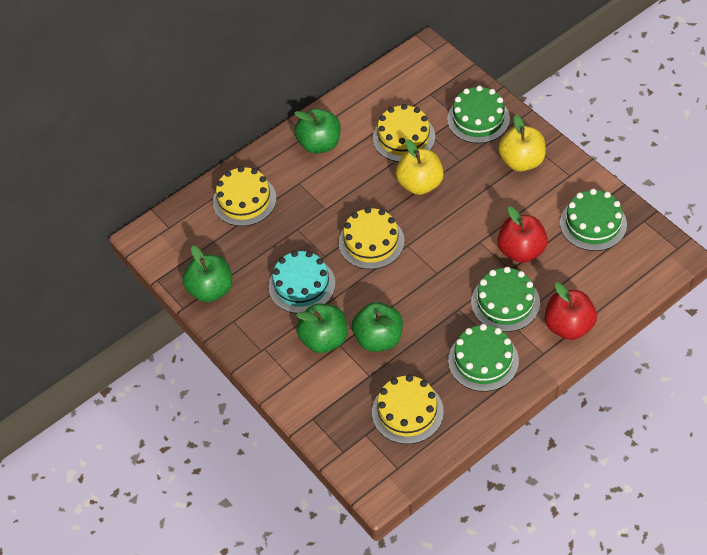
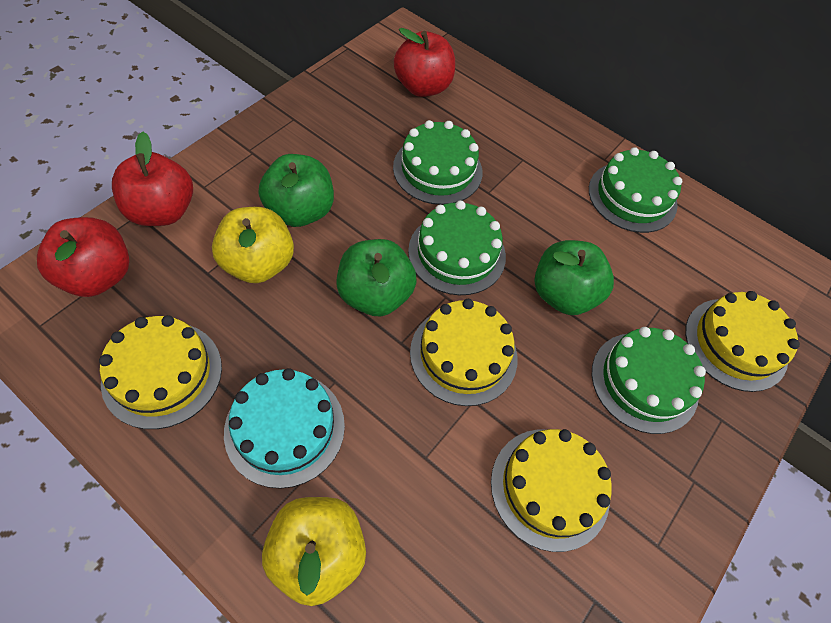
green apple: 4 -> 3
red apple: 2 -> 3

